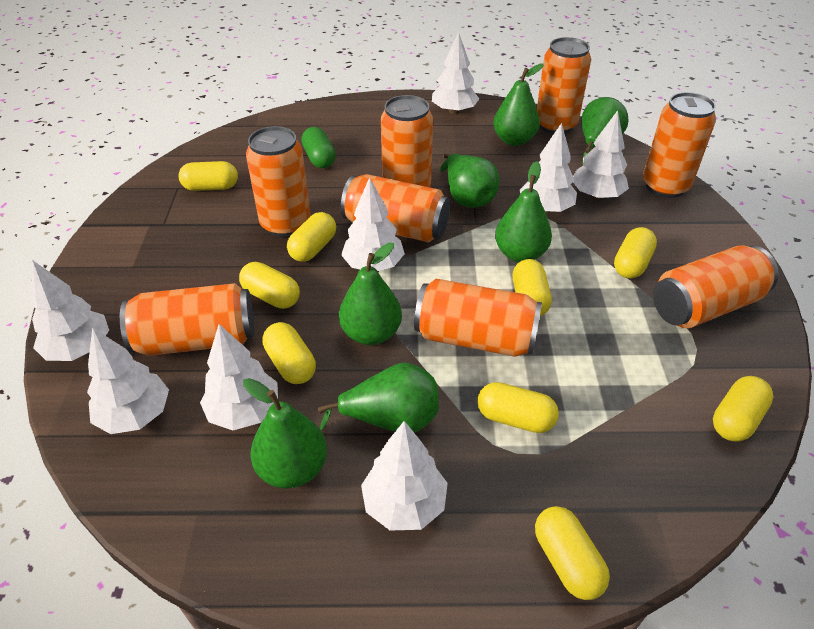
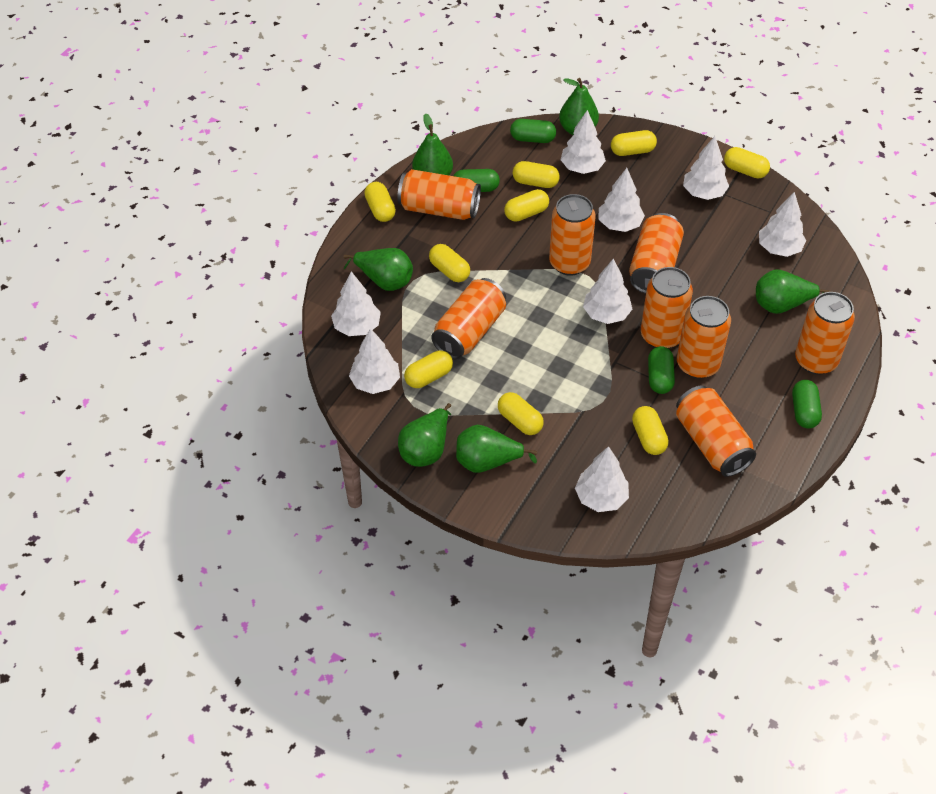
green capsule: 1 -> 4
green pear: 7 -> 6

